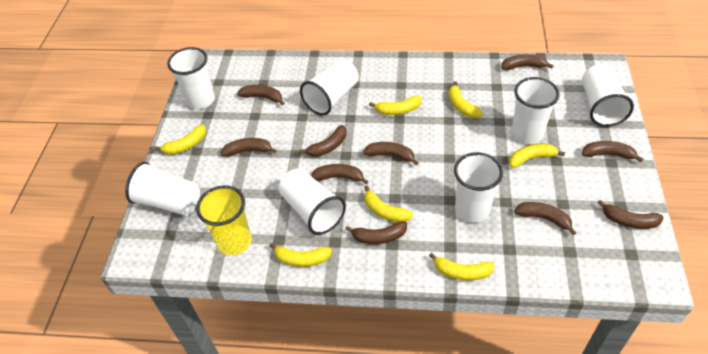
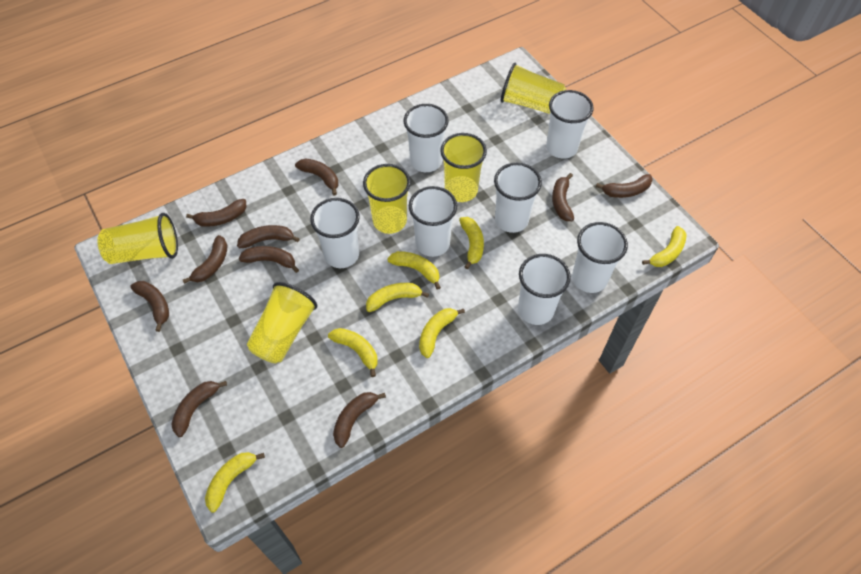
yellow cup: 1 -> 5

